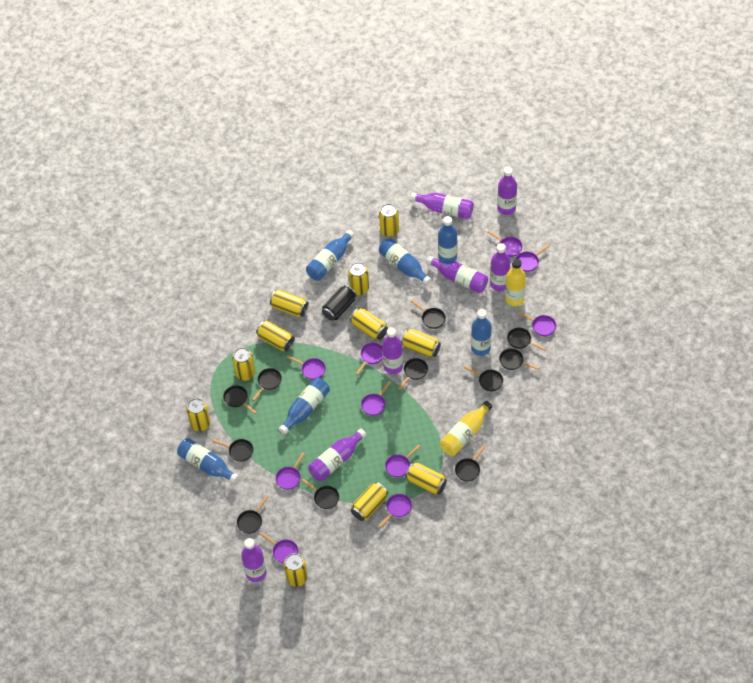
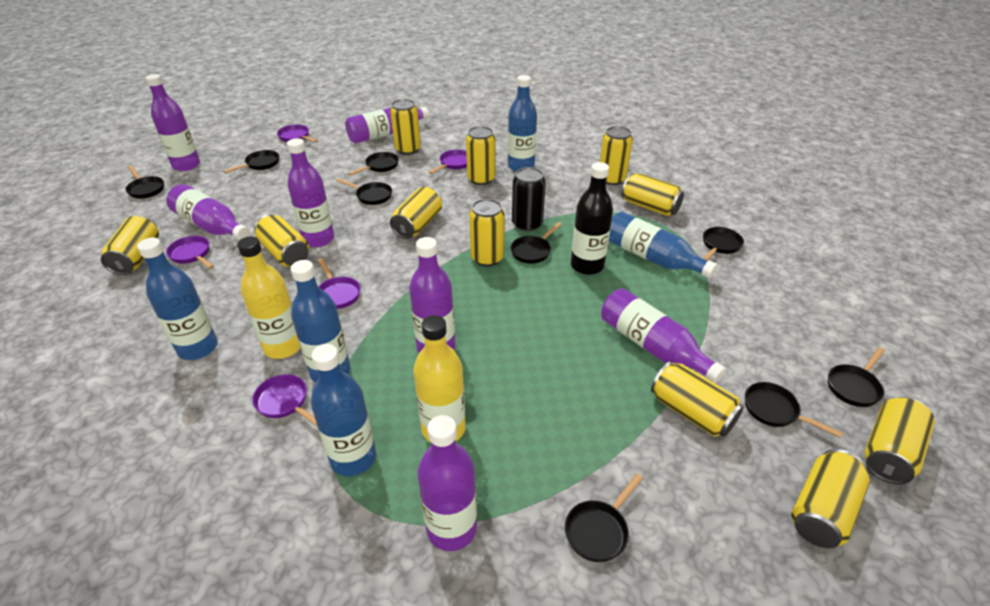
black bottle: 0 -> 1
black pan: 11 -> 9
blue bottle: 6 -> 5
purple pan: 10 -> 5

